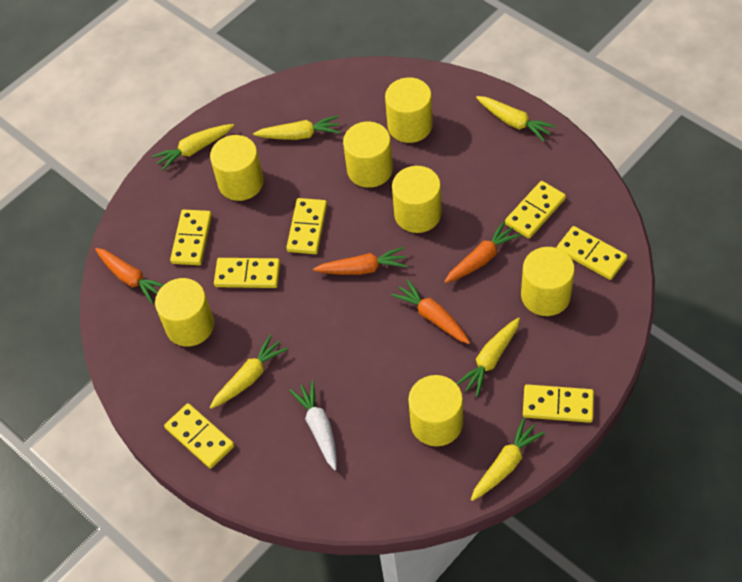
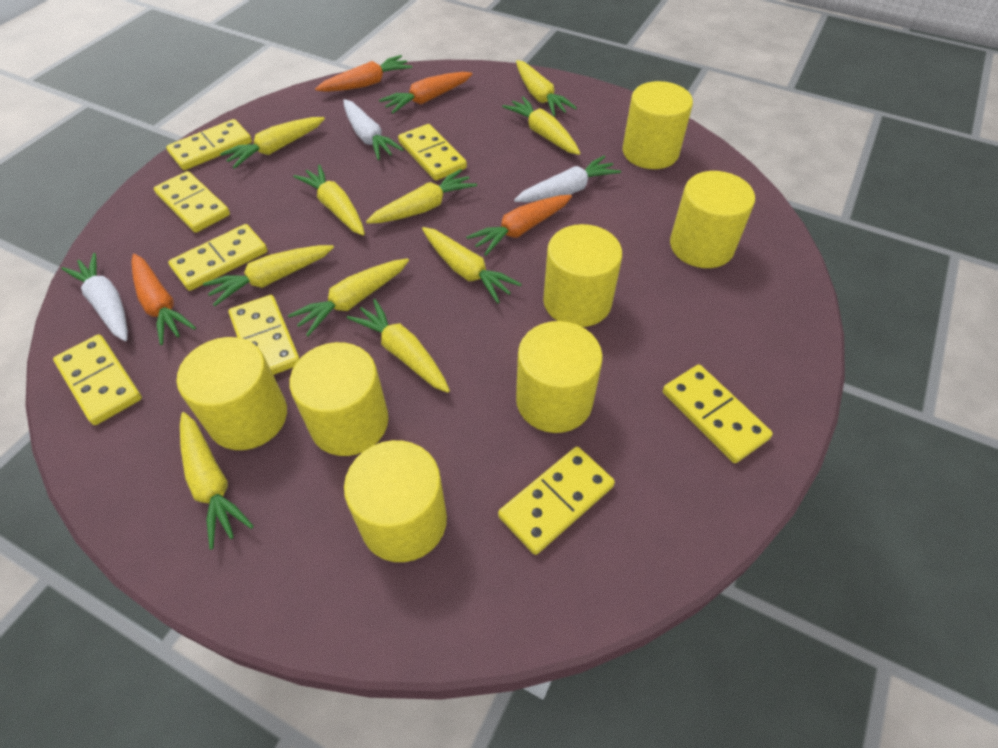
white carrot: 1 -> 3
yellow carrot: 6 -> 10
yellow domino: 7 -> 8

